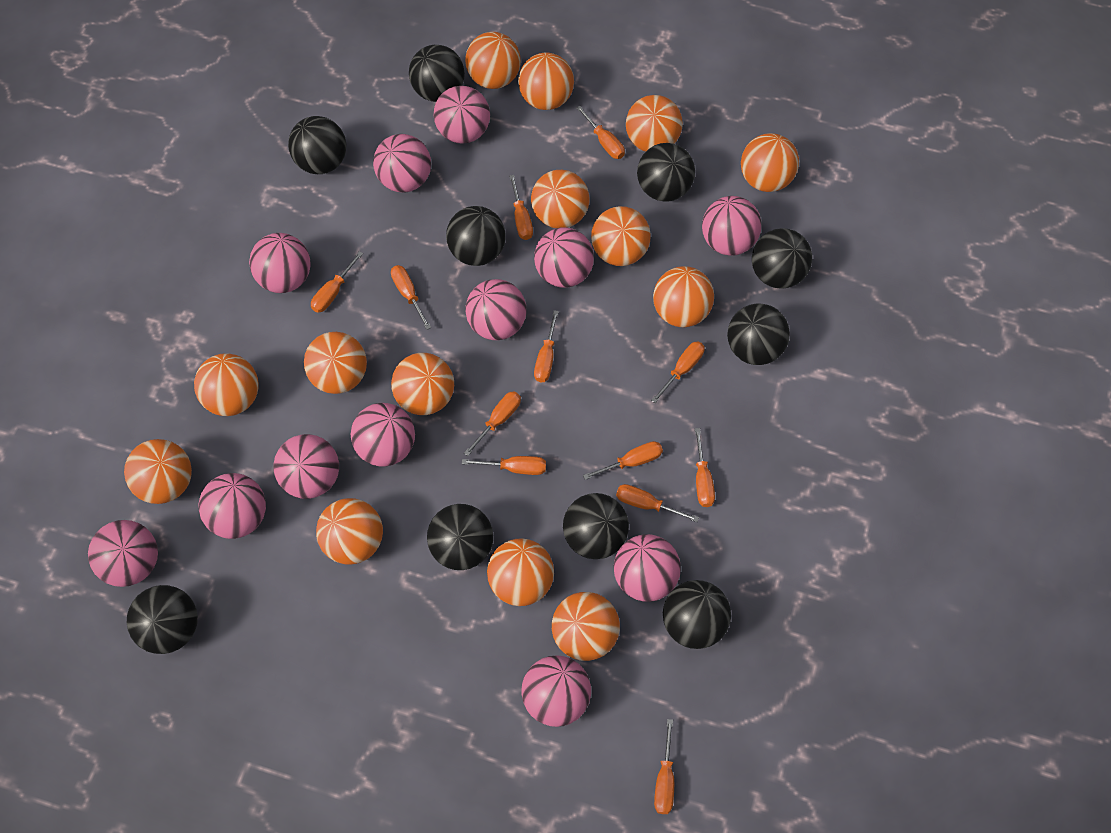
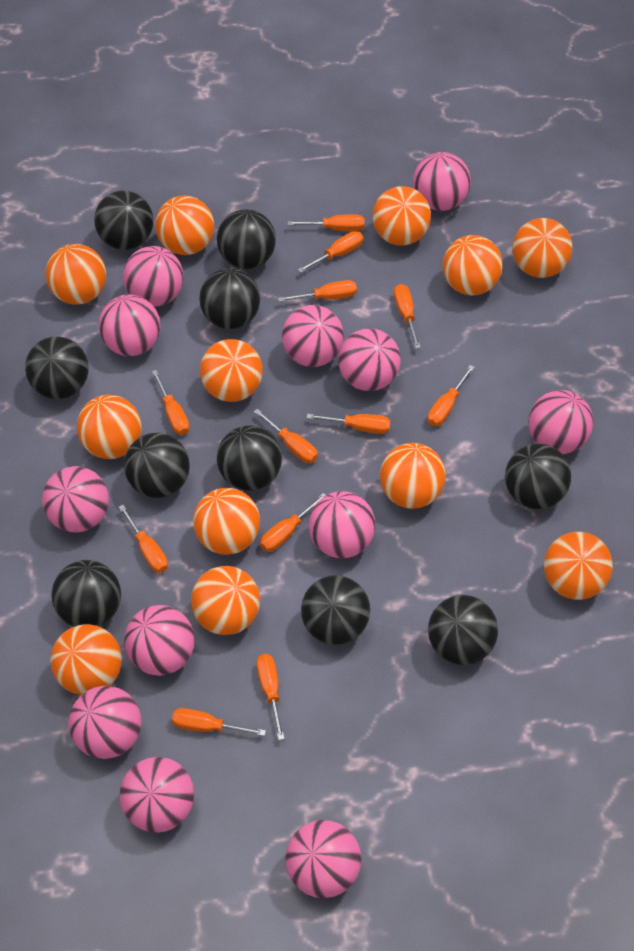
orange ball: 14 -> 12

